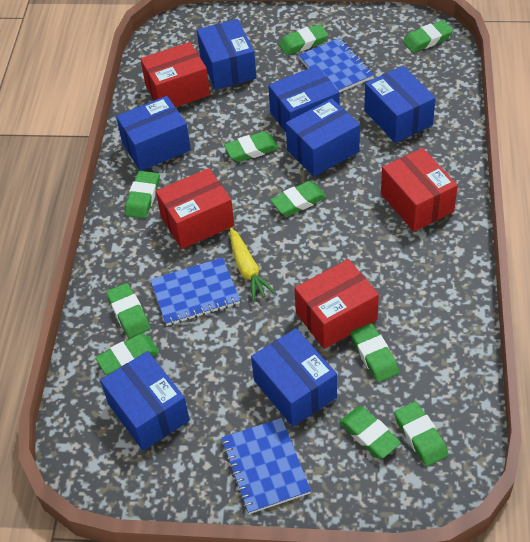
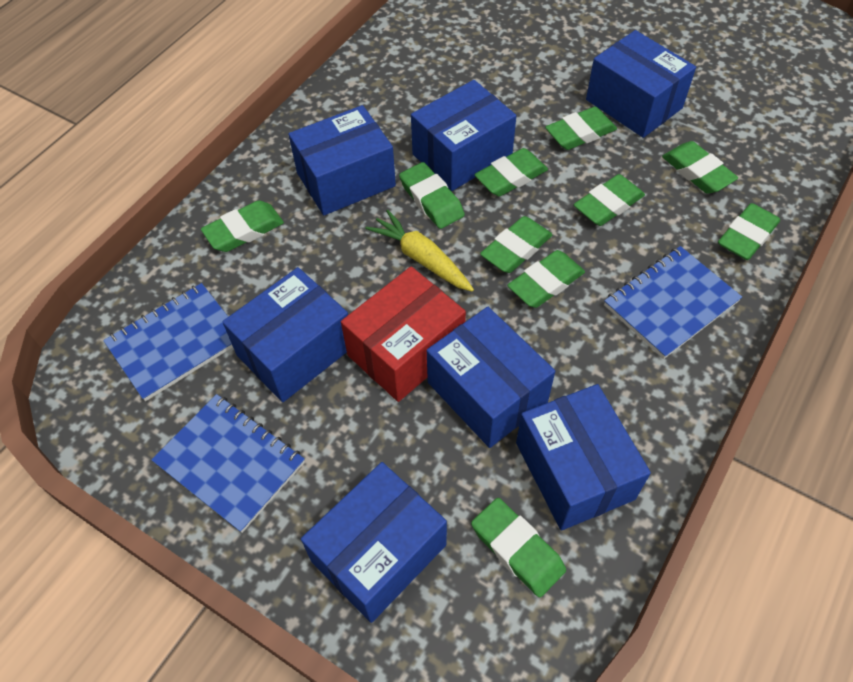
red box: 4 -> 1

